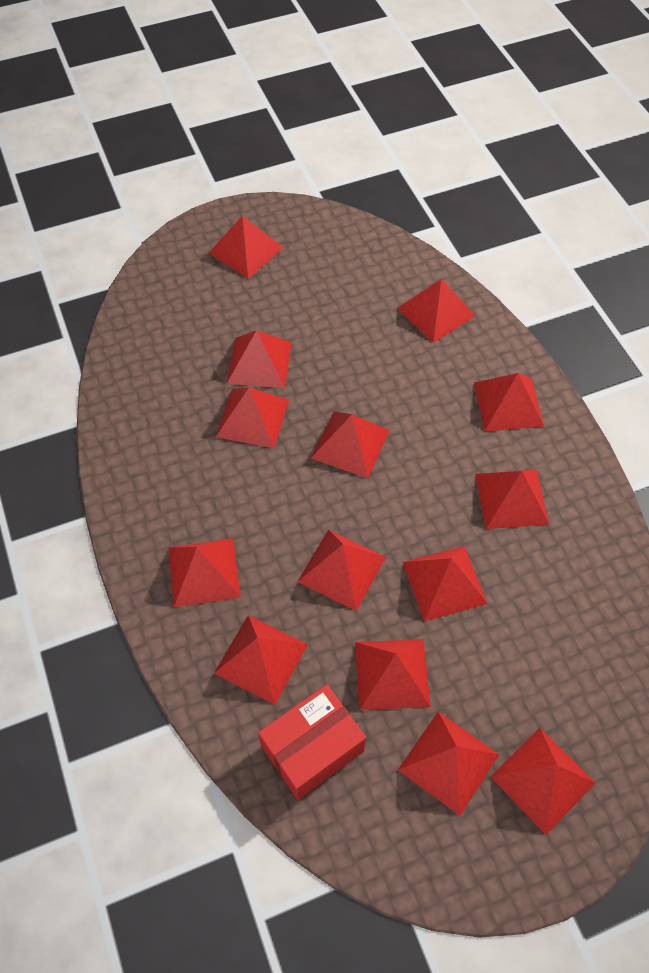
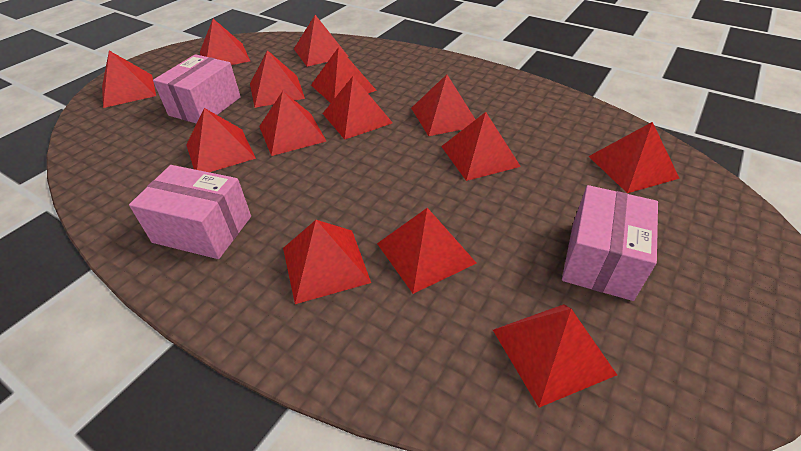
pink box: 0 -> 3
red box: 1 -> 0

